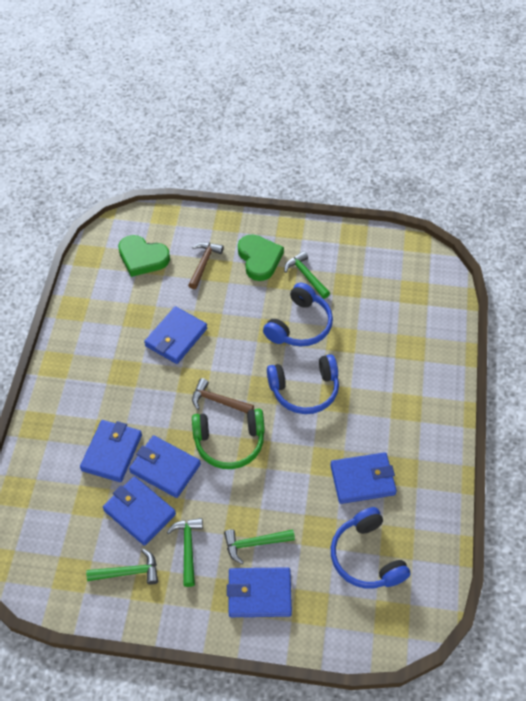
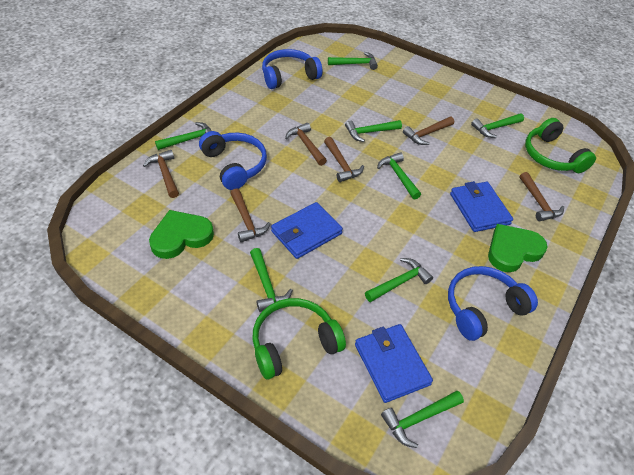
blue wallet: 6 -> 3
brown hammer: 2 -> 6
green hammer: 4 -> 8
green headphones: 1 -> 2

